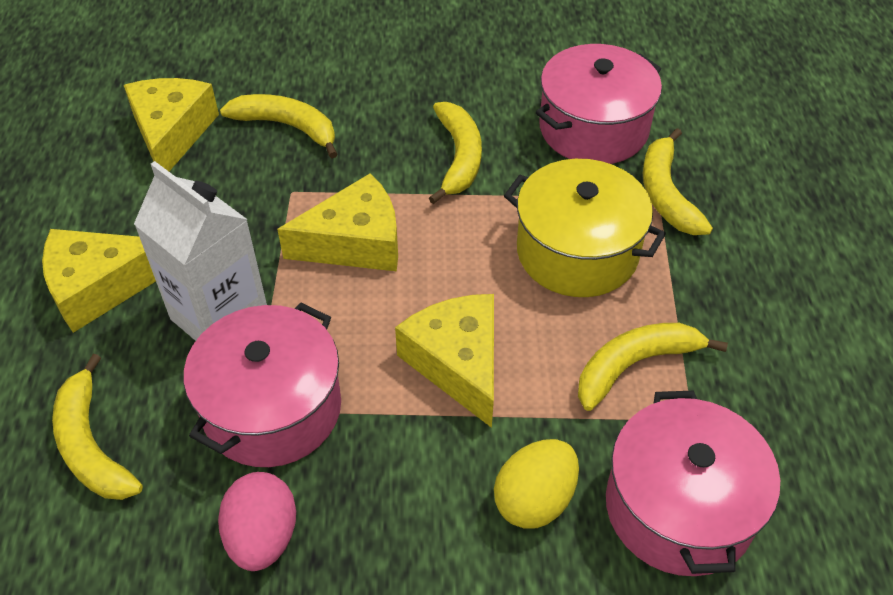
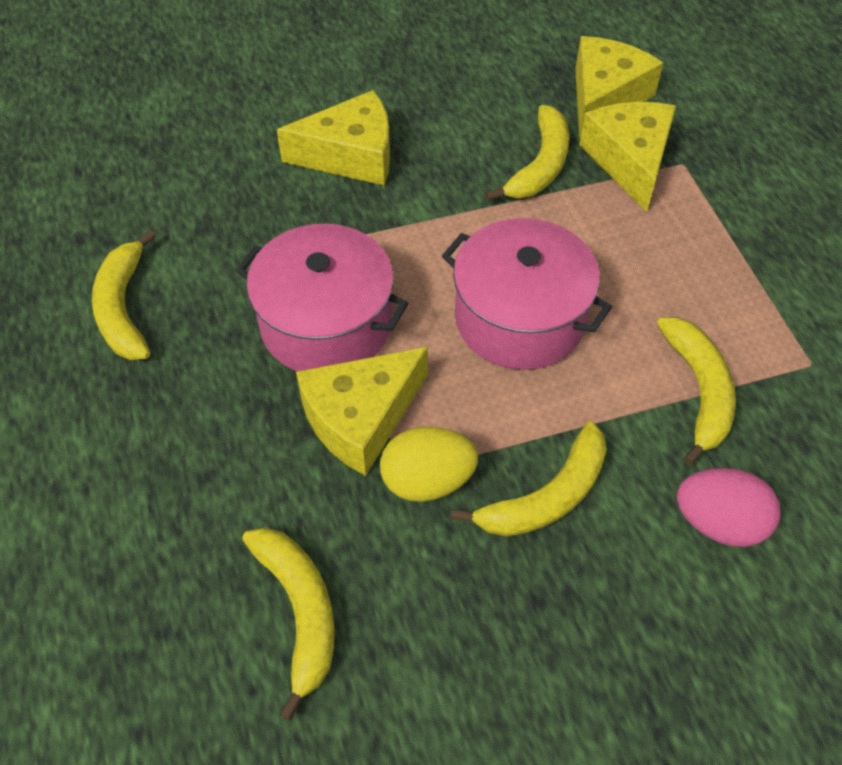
pink pot: 3 -> 2
white carton: 1 -> 0
yellow pot: 1 -> 0

